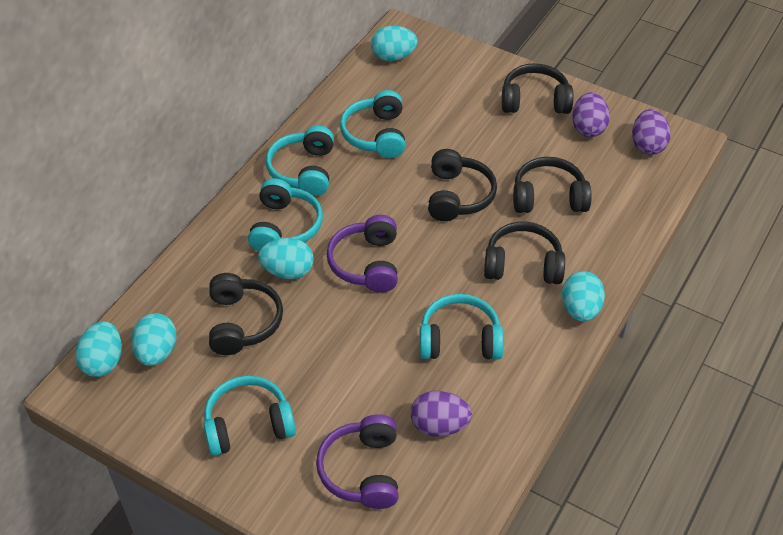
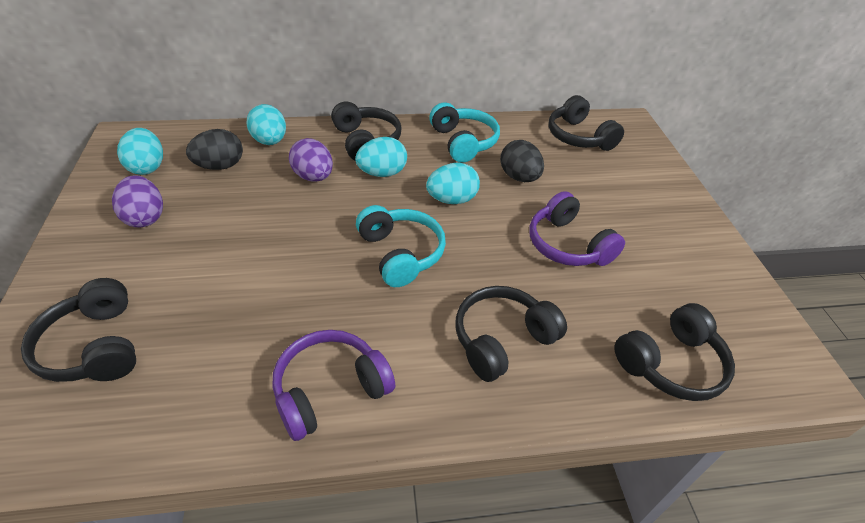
black egg: 0 -> 2
purple egg: 3 -> 2
turquoise egg: 5 -> 4
turquoise headphones: 5 -> 2

